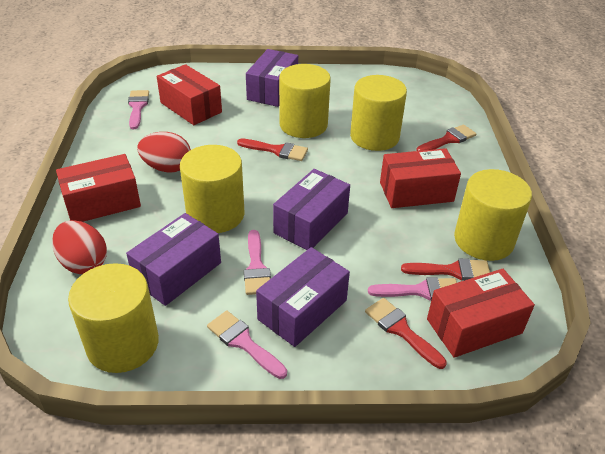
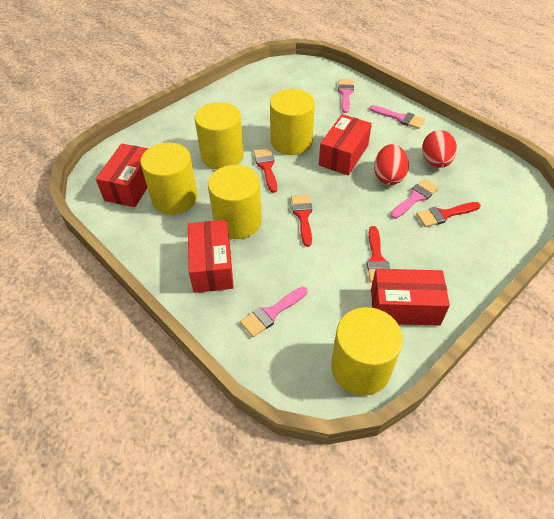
purple box: 4 -> 0

